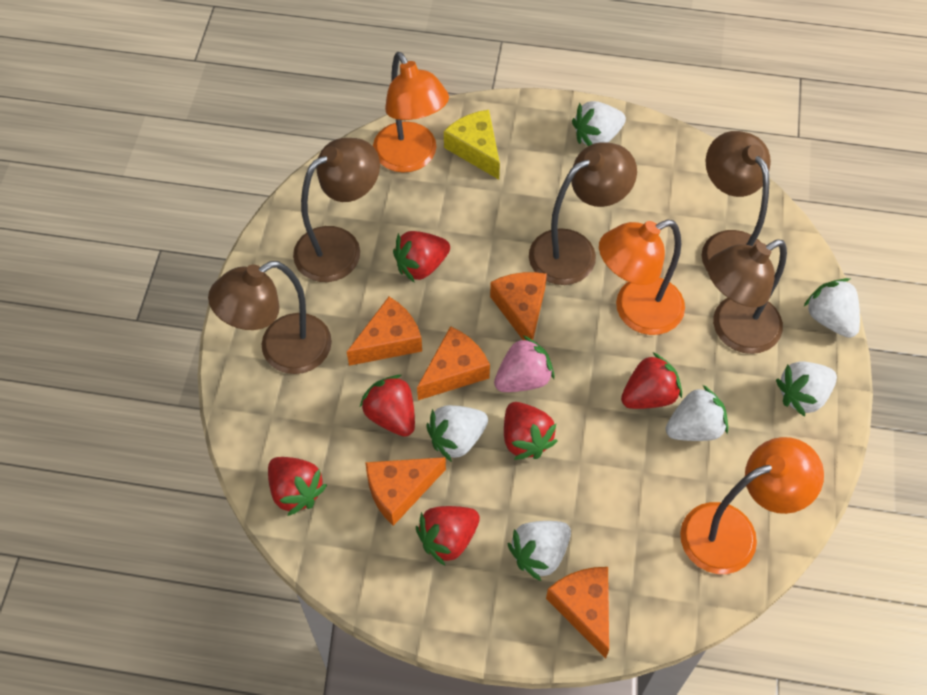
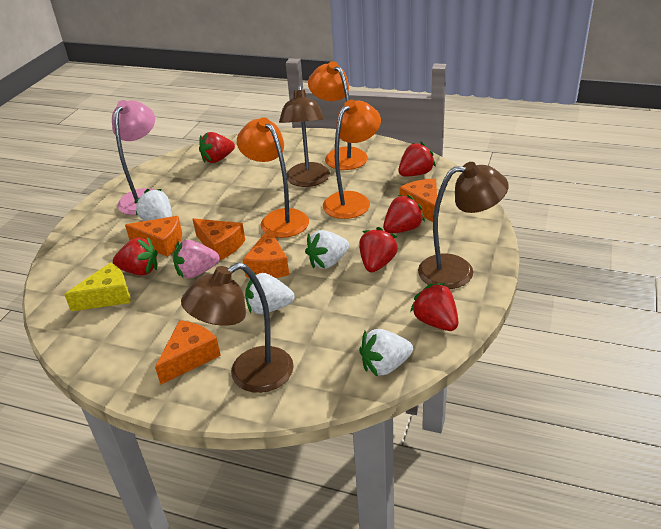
brown lamp: 5 -> 3
pink lamp: 0 -> 1
white strawberry: 6 -> 4

